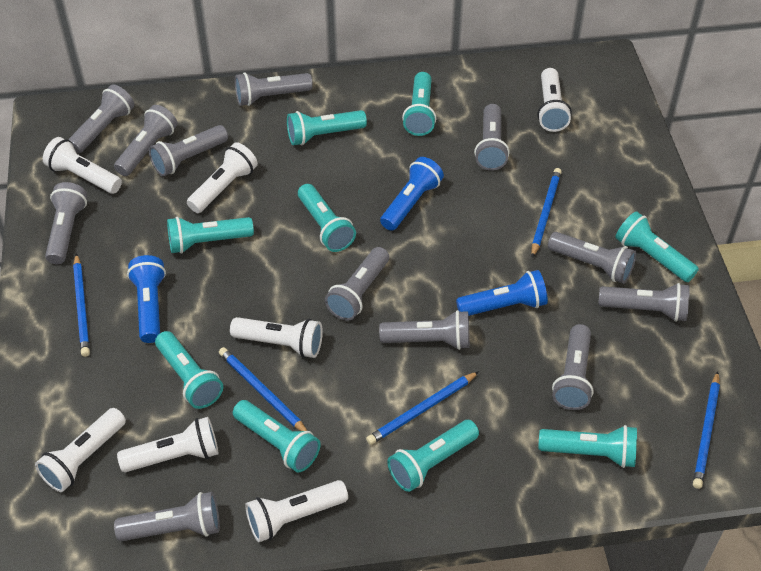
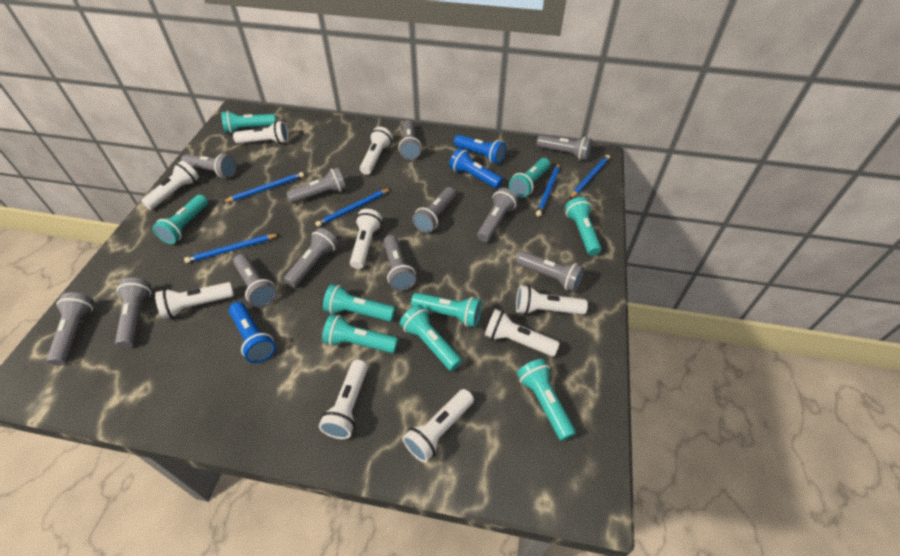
white flashlight: 7 -> 9

